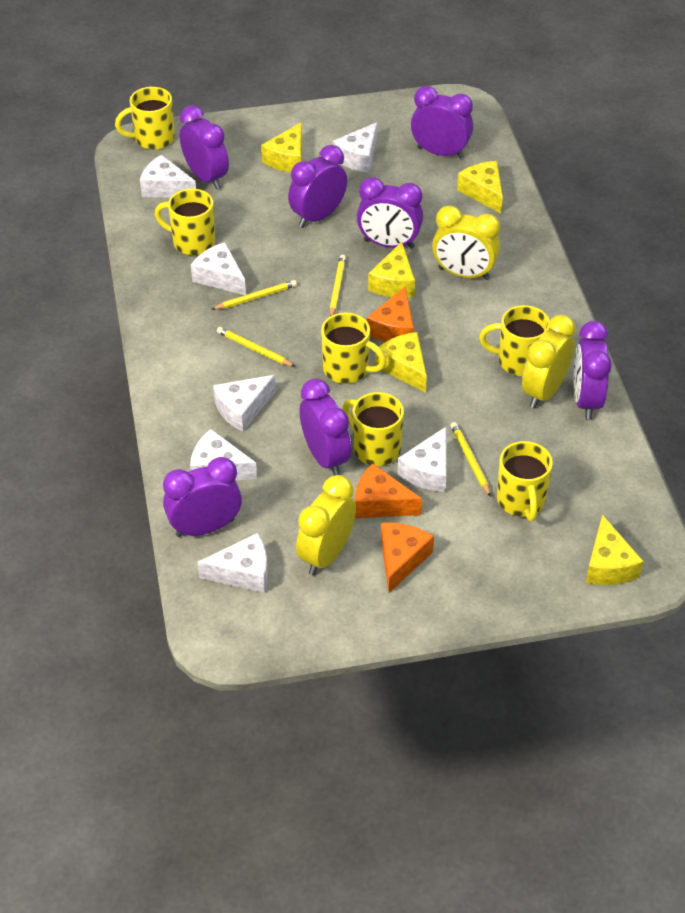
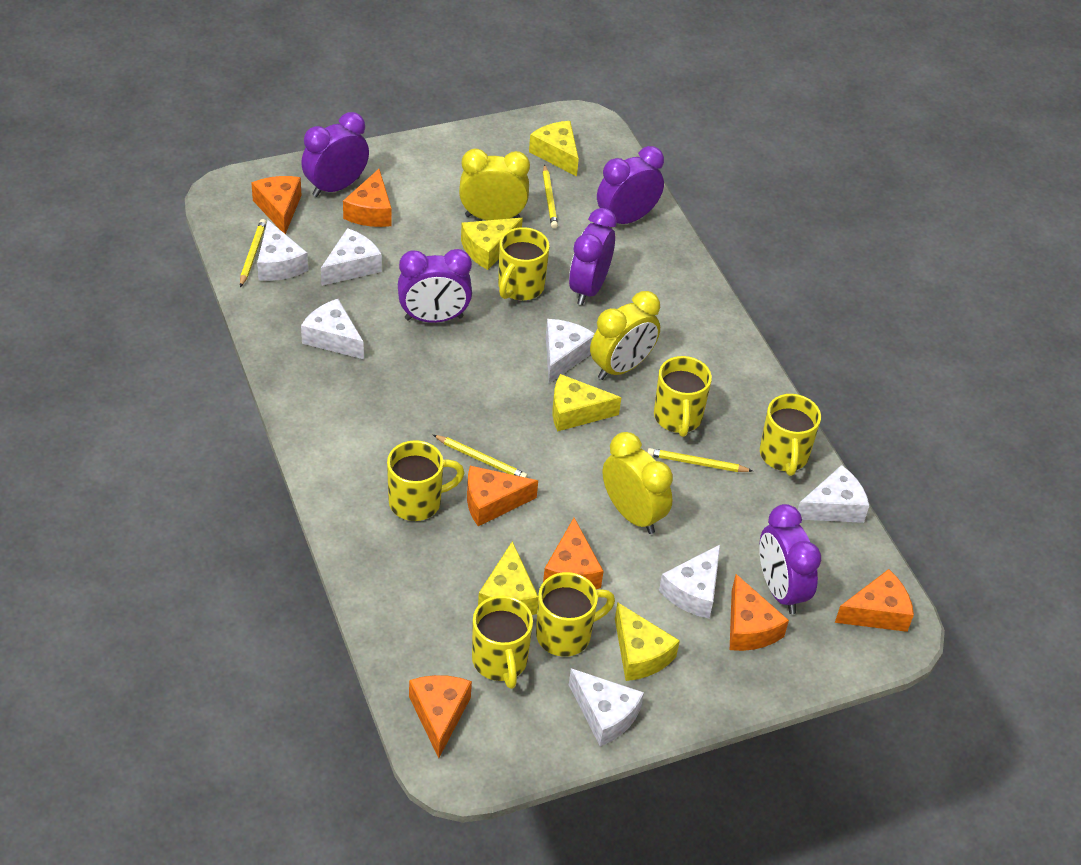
orange cheese: 3 -> 7
purple clock: 7 -> 5

